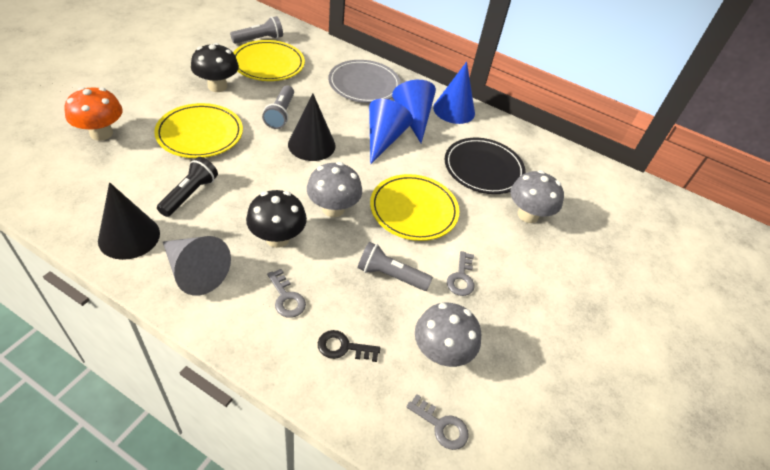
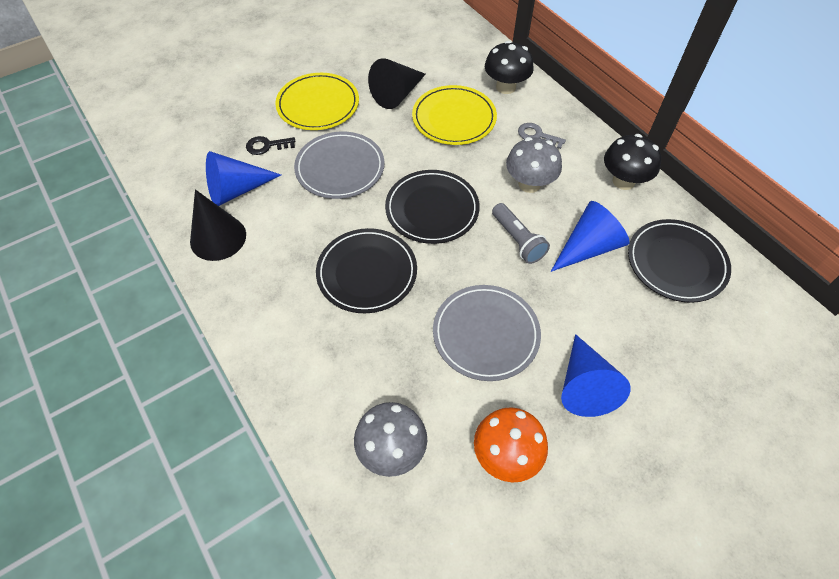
black flashlight: 1 -> 0
black plate: 1 -> 3
grey cone: 1 -> 0
grey flashlight: 3 -> 1
grey key: 3 -> 1
grey mushroom: 3 -> 2
grey plate: 1 -> 2
yellow plate: 3 -> 2

